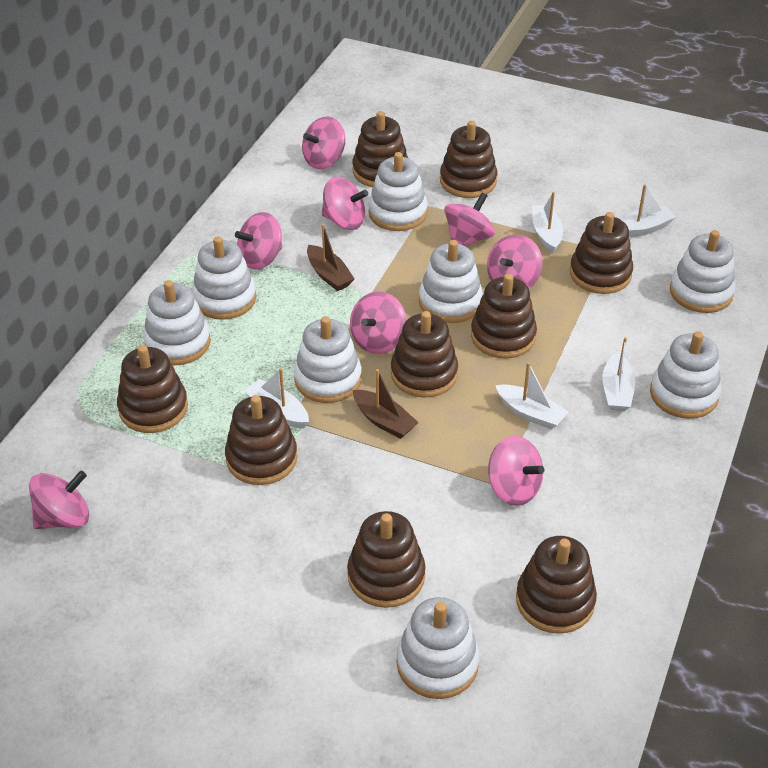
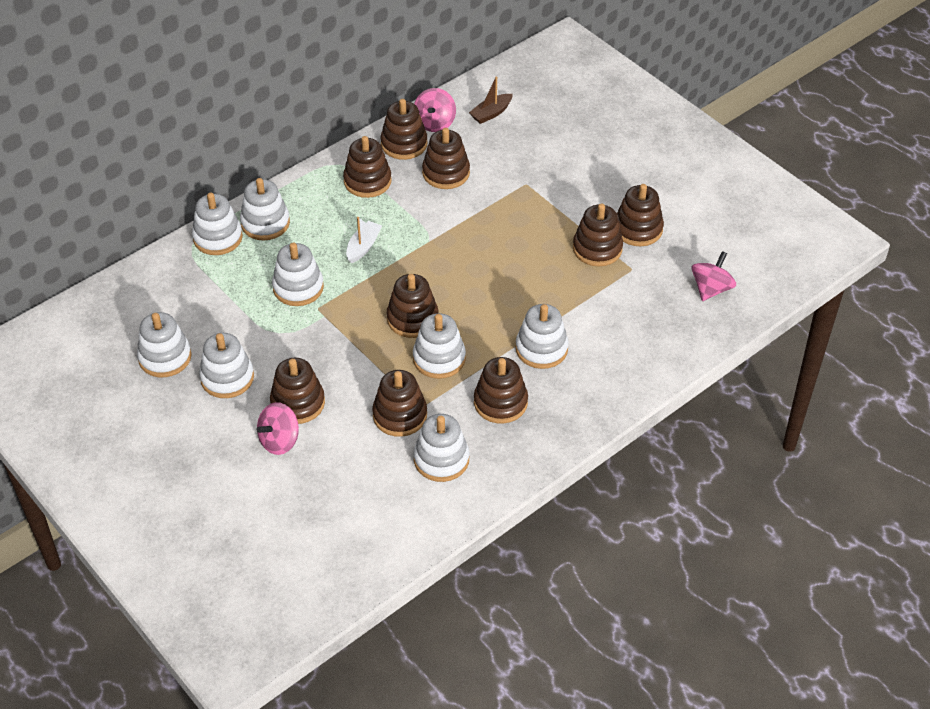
brown boat: 2 -> 1
pink spinning top: 8 -> 3
white boat: 5 -> 1

